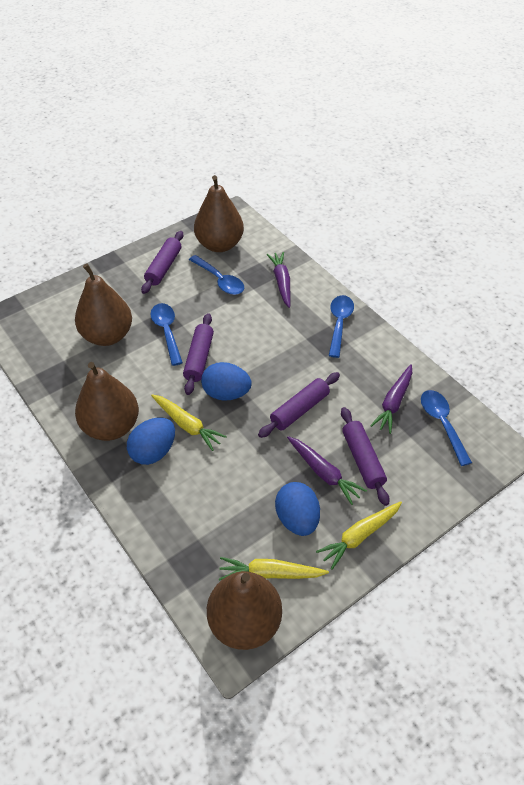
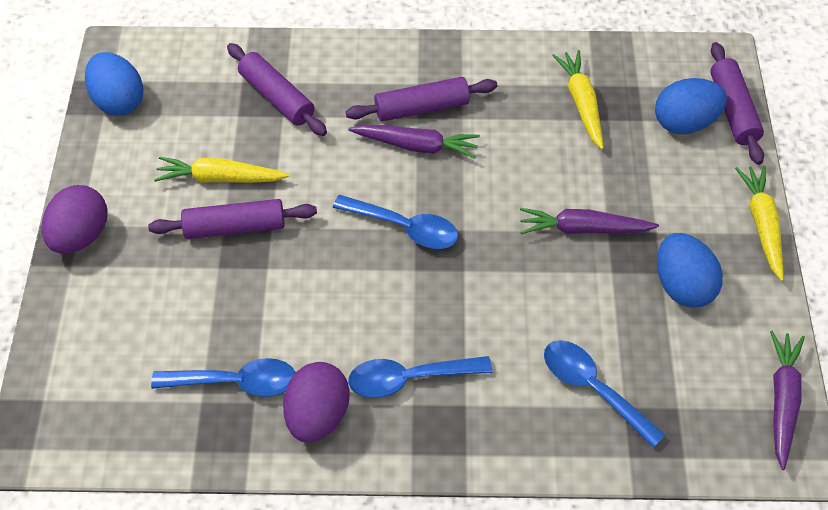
brown pear: 4 -> 0
purple egg: 0 -> 2

